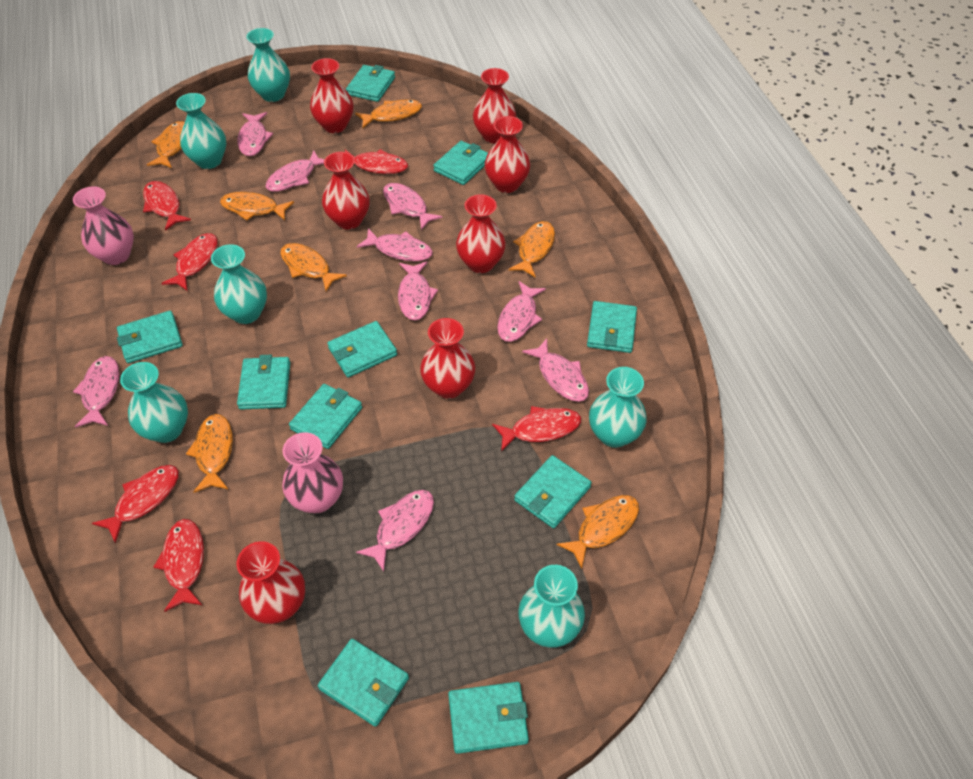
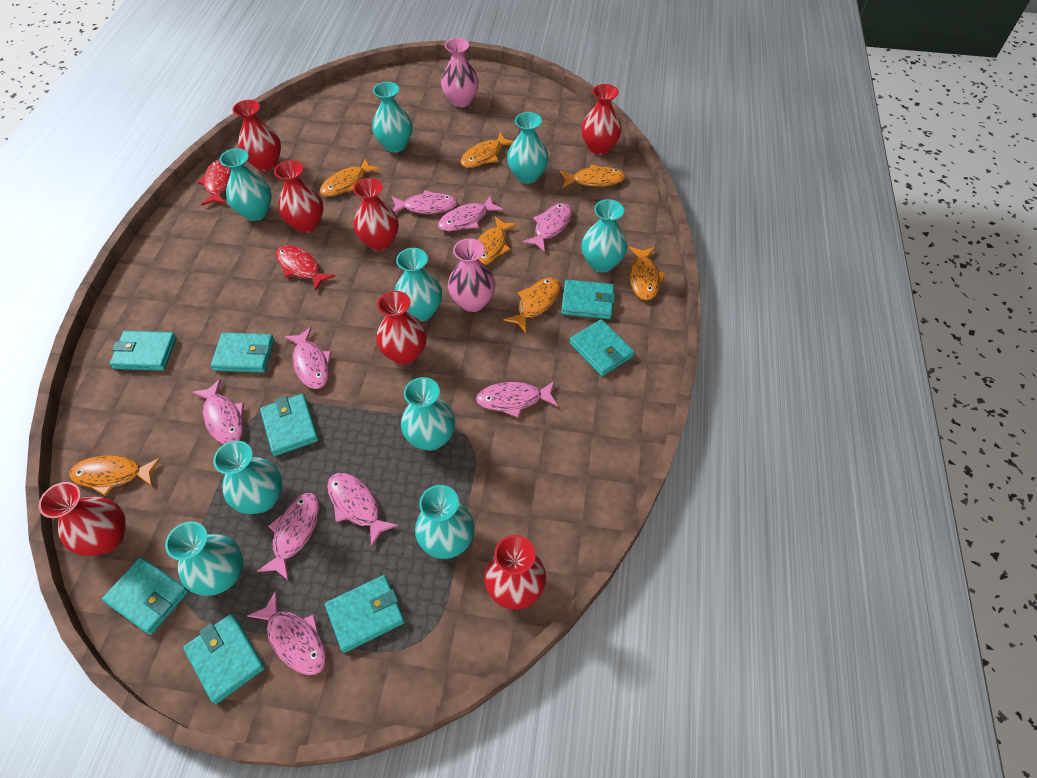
red fish: 6 -> 2
turquoise vase: 6 -> 9
turquoise wallet: 10 -> 8

